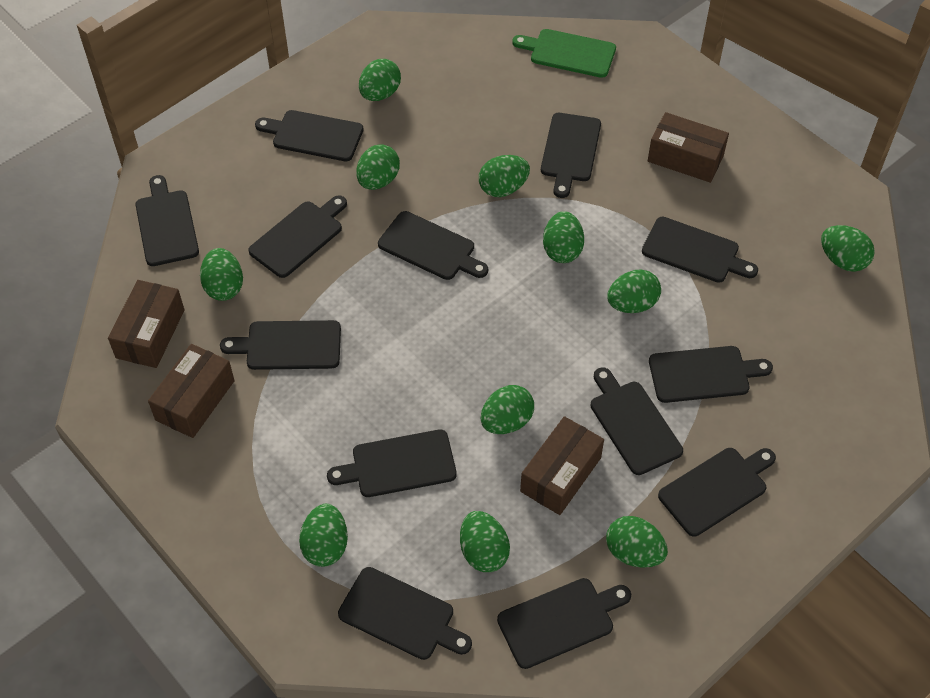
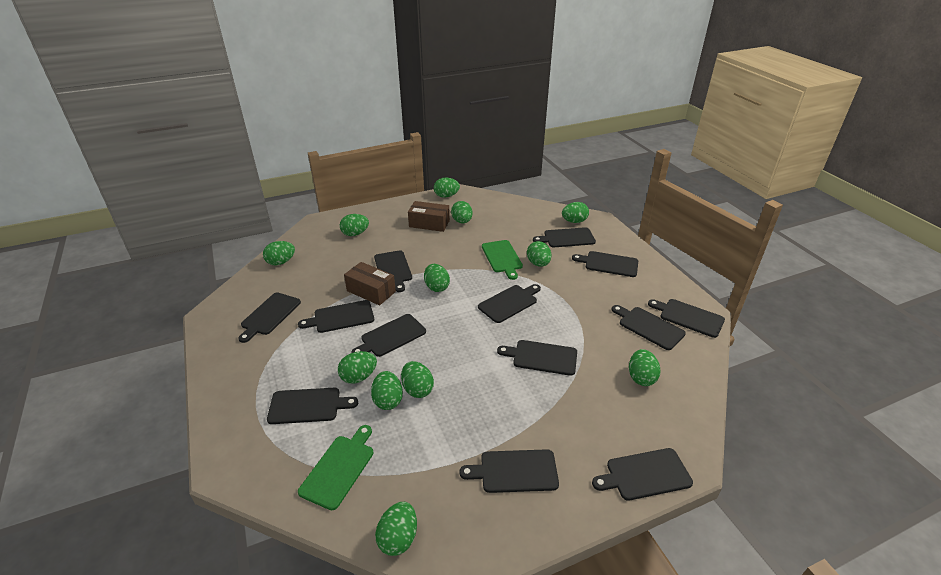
brown box: 4 -> 2
green cutting board: 1 -> 2
green egg: 11 -> 12

